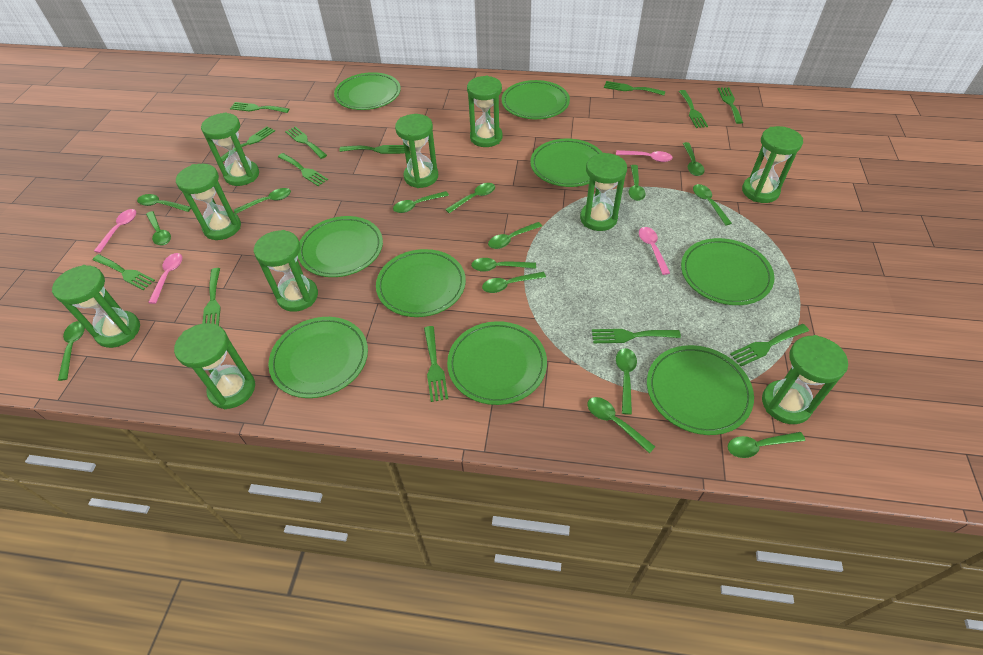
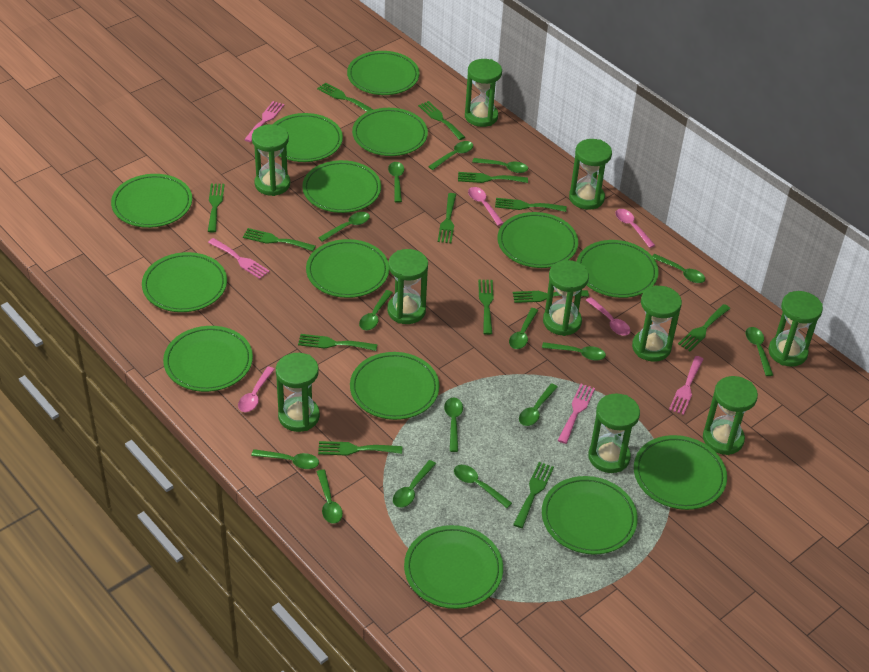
green plate: 9 -> 14
pink fork: 0 -> 4

